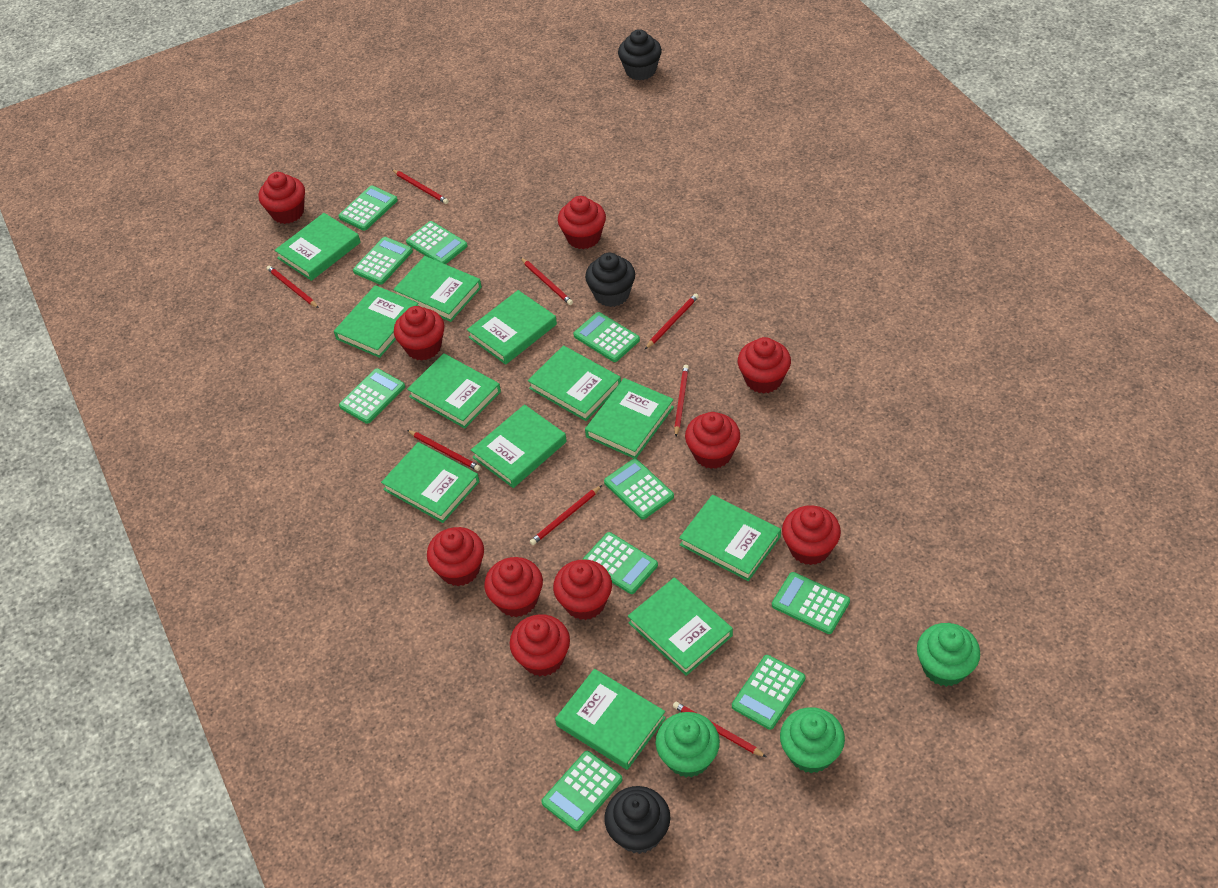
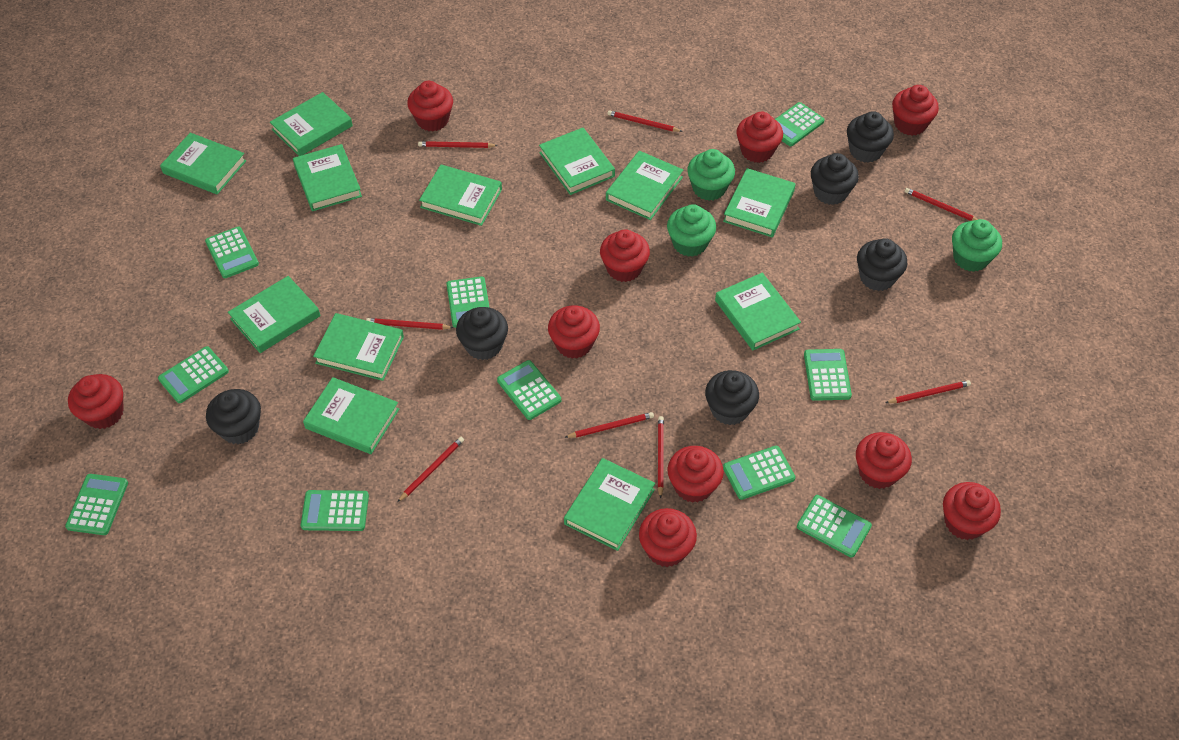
black cupcake: 3 -> 6

